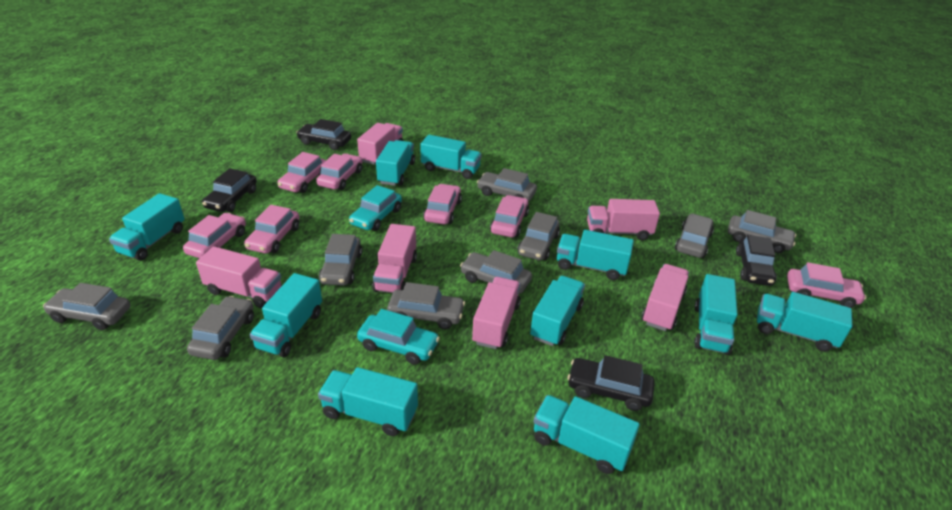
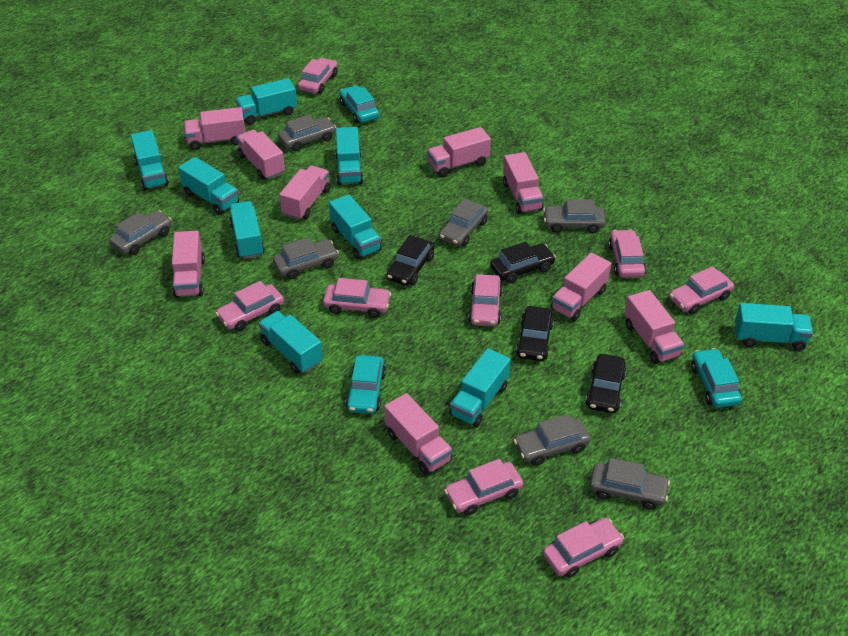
grey car: 9 -> 7
pink car: 7 -> 8
pink truck: 6 -> 9
turquoise car: 2 -> 3
turquoise truck: 10 -> 9

